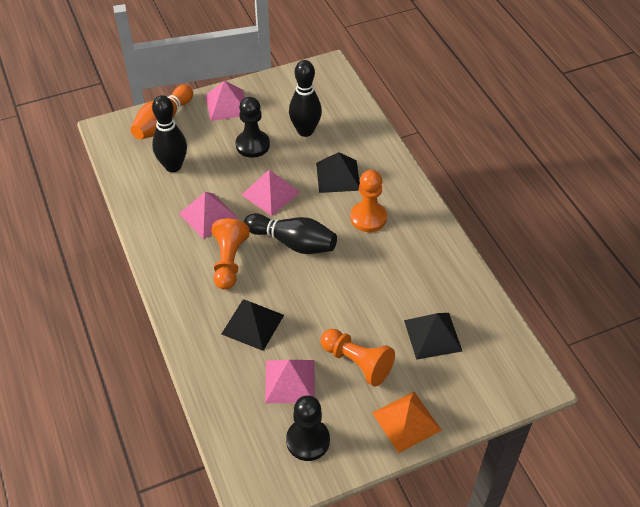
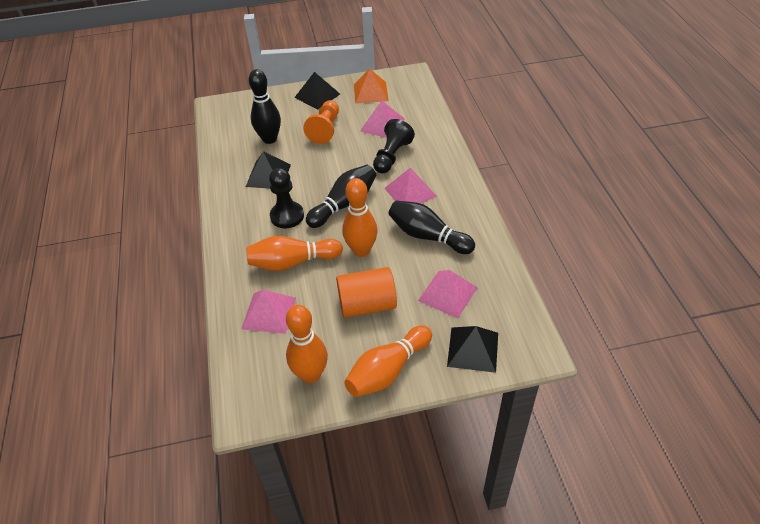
orange bowling pin: 1 -> 4
orange cylinder: 0 -> 1
orange pawn: 3 -> 1

